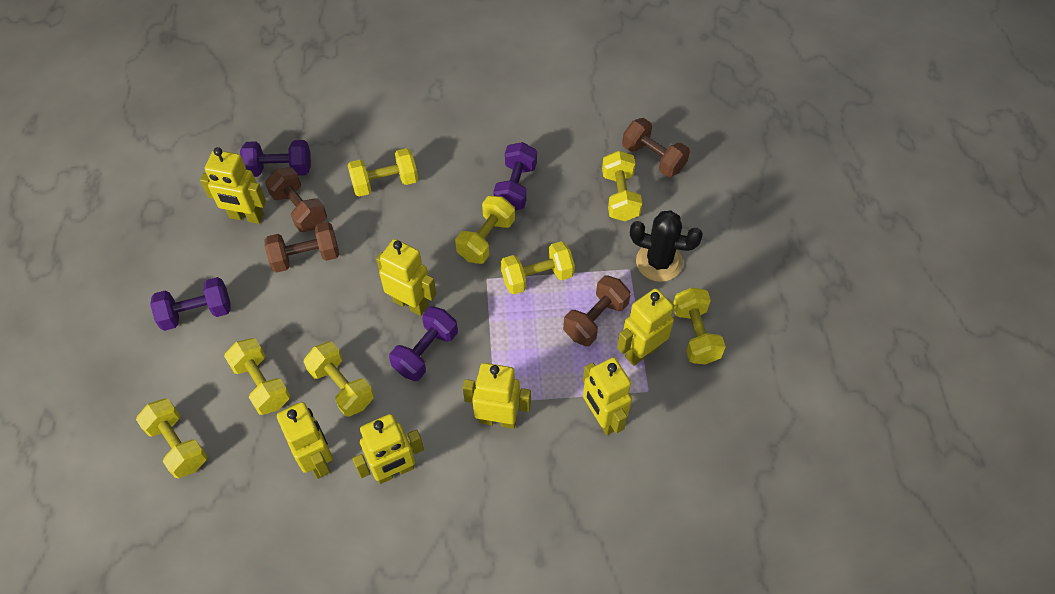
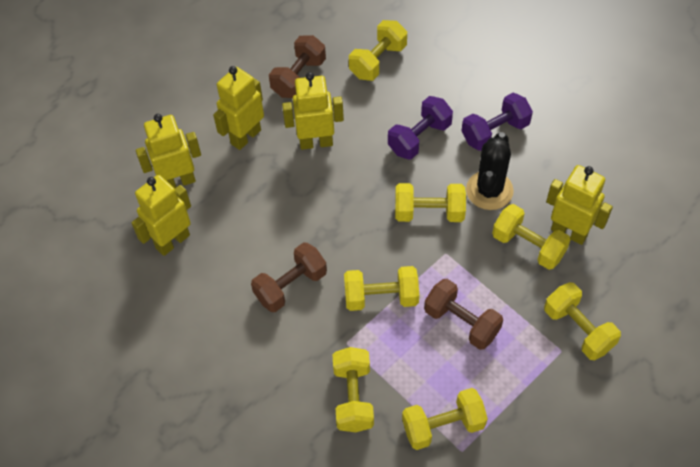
brown dumbbell: 4 -> 3
purple dumbbell: 4 -> 2
yellow dumbbell: 8 -> 7
yellow robot: 7 -> 5

